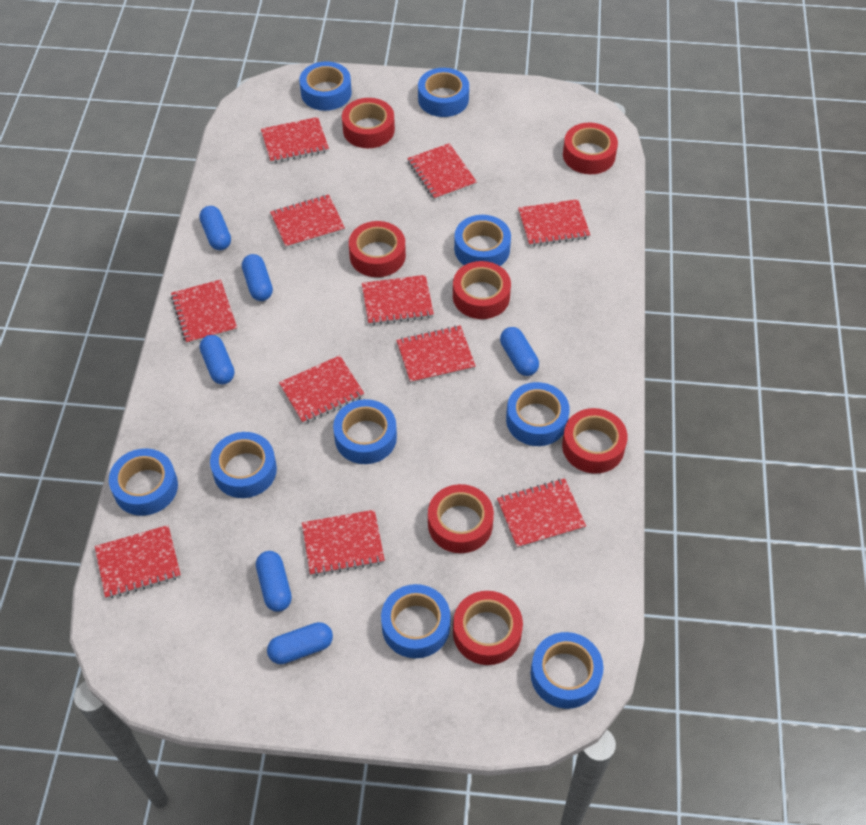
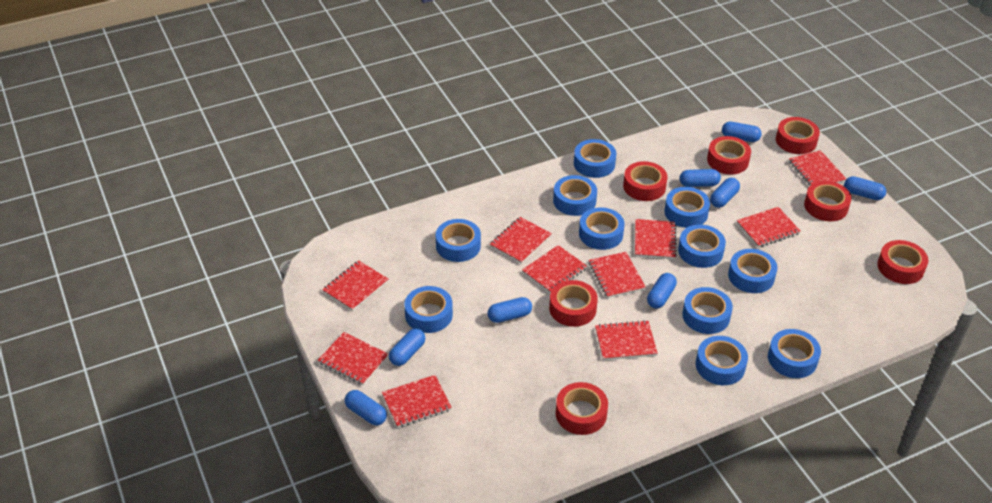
blue capsule: 6 -> 8
blue tape: 9 -> 11
red notebook: 11 -> 10

